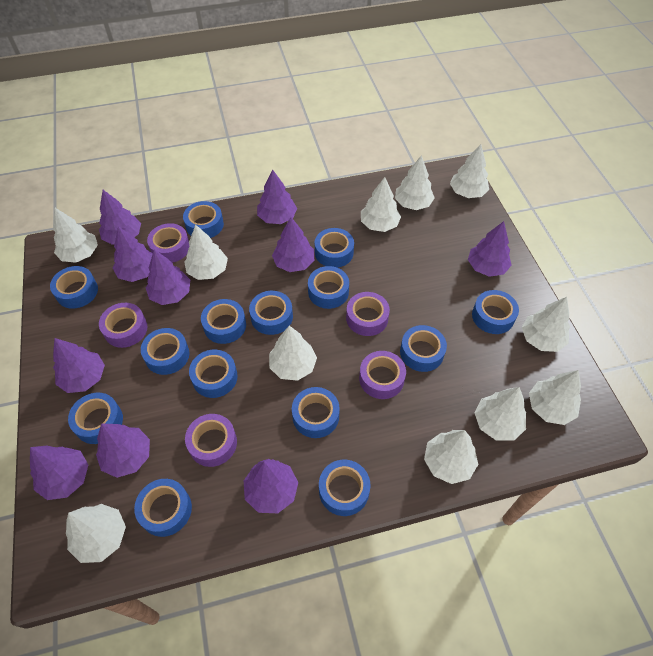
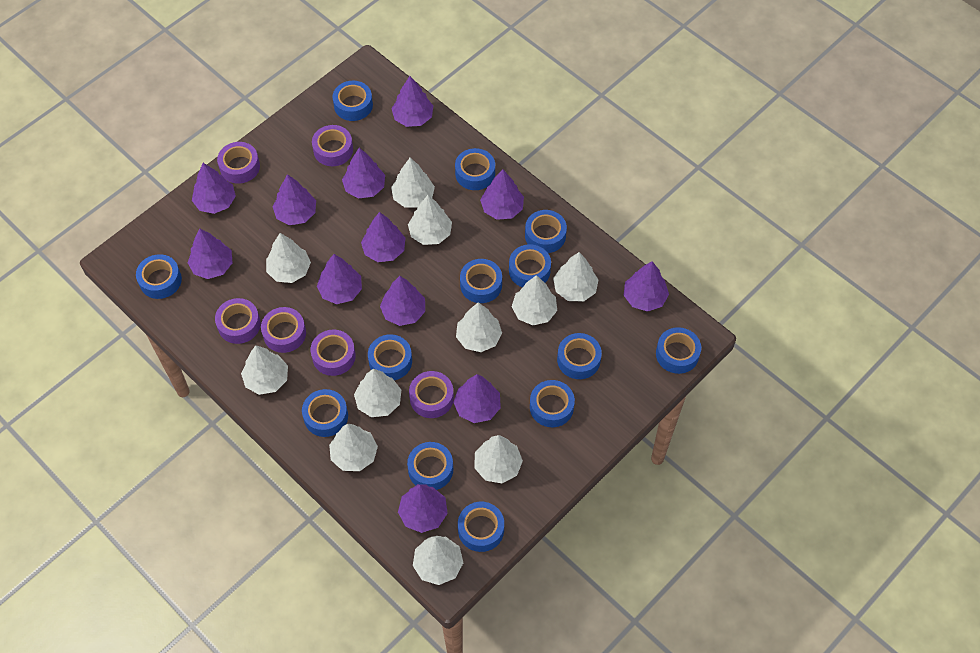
blue tape: 14 -> 13
purple tape: 5 -> 6
purple tree: 10 -> 12

